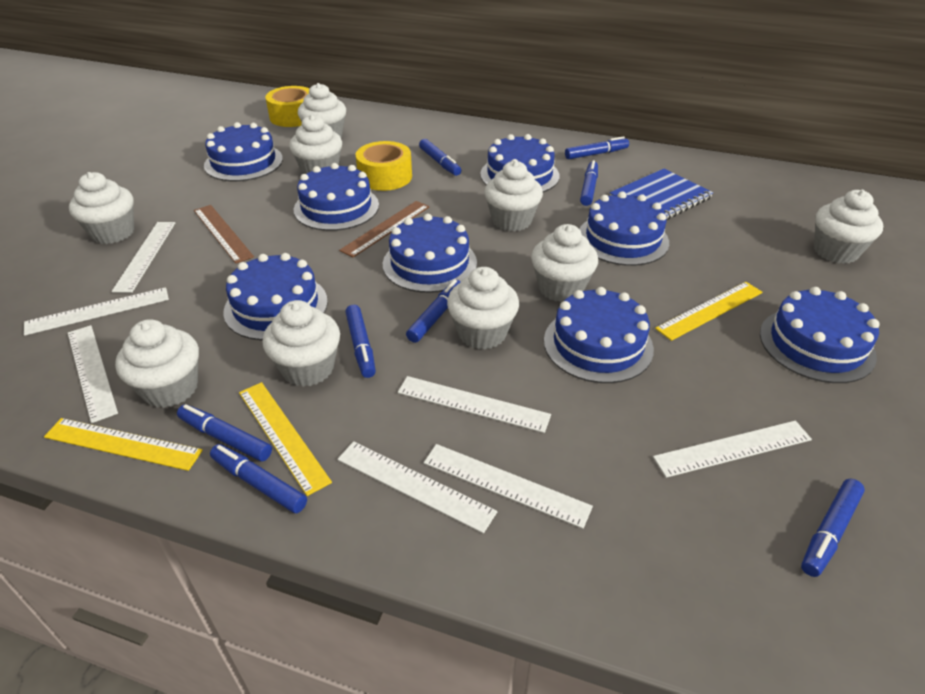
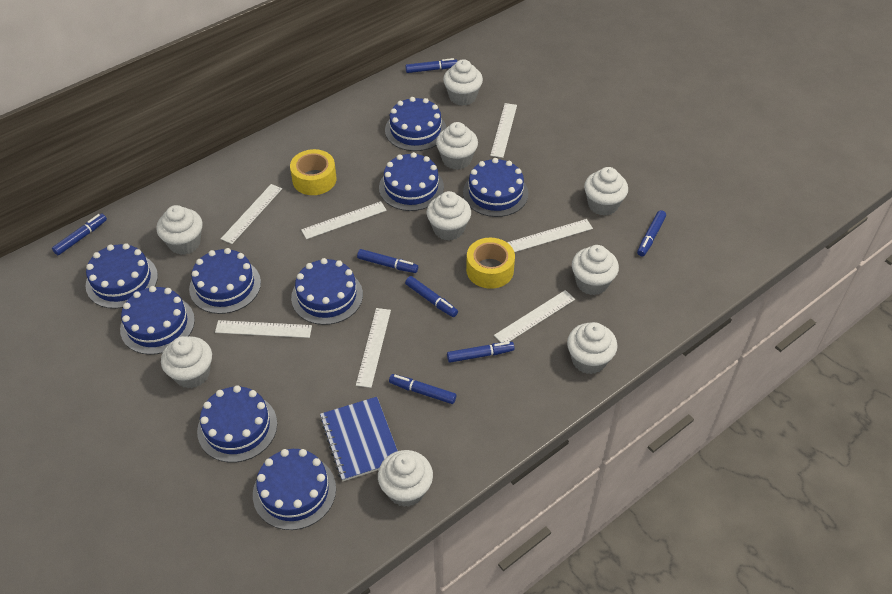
blue cake: 8 -> 9
blue marker: 8 -> 7
brown ruler: 2 -> 0
yellow ruler: 3 -> 0

